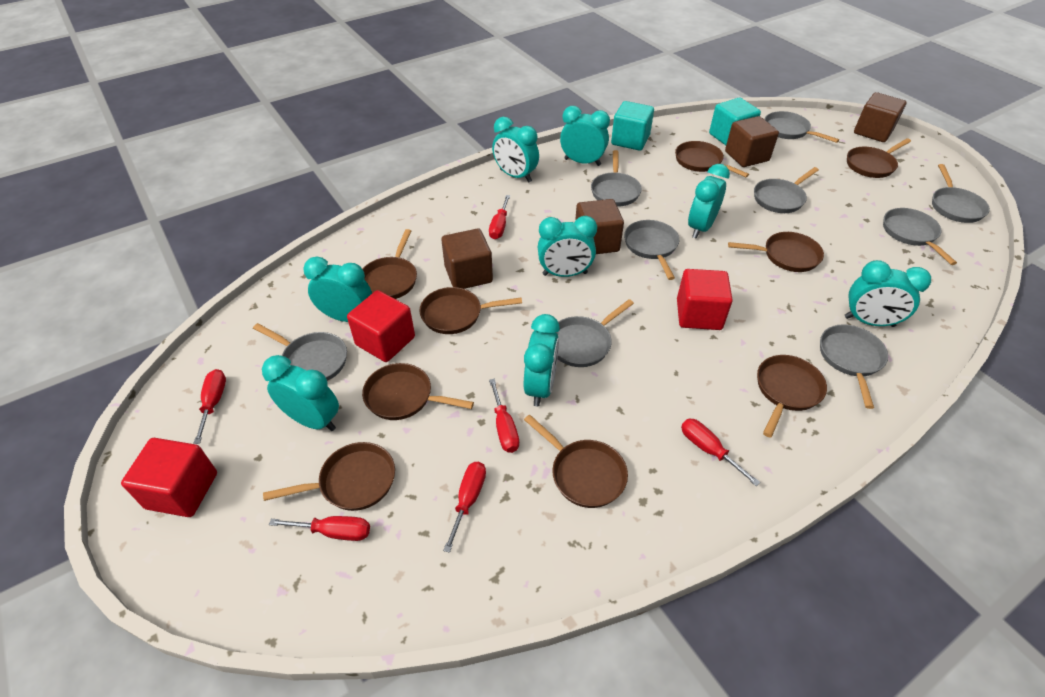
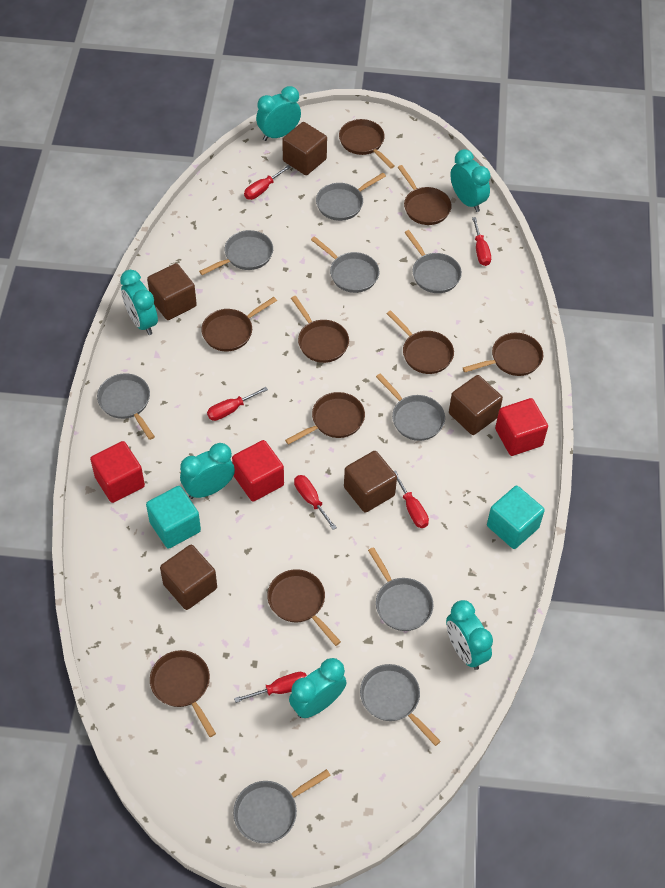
brown cube: 4 -> 5
turquoise clock: 8 -> 6

